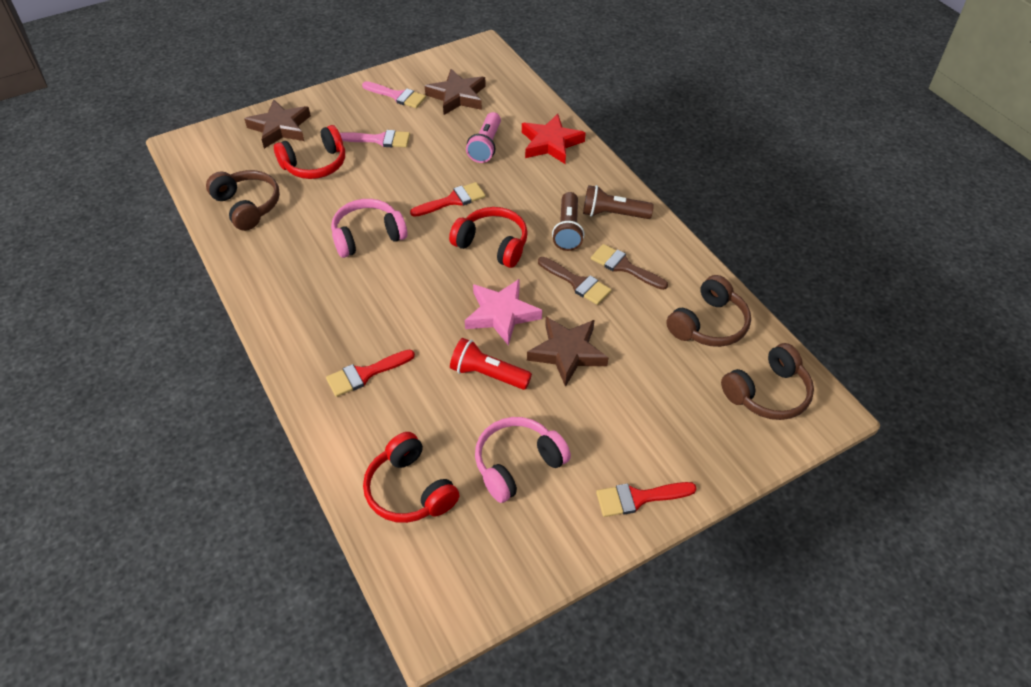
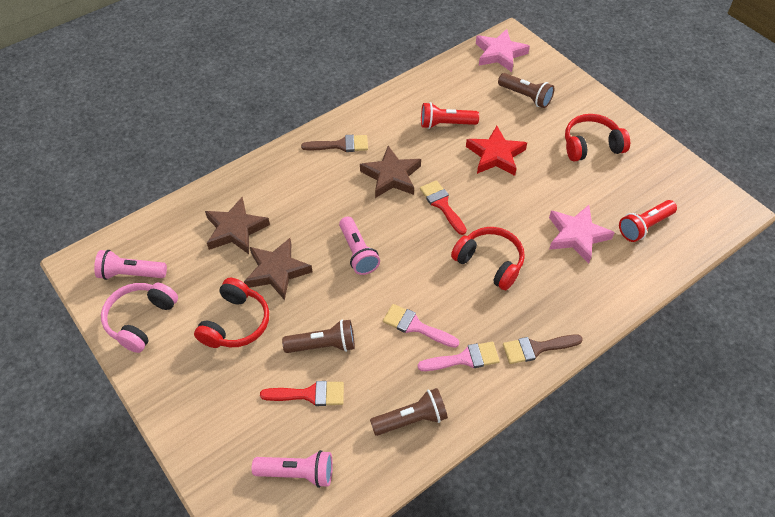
brown flashlight: 2 -> 3
brown headphones: 3 -> 0
pink flashlight: 1 -> 3
pink headphones: 2 -> 1
pink star: 1 -> 2
red brush: 3 -> 2
red flashlight: 1 -> 2

